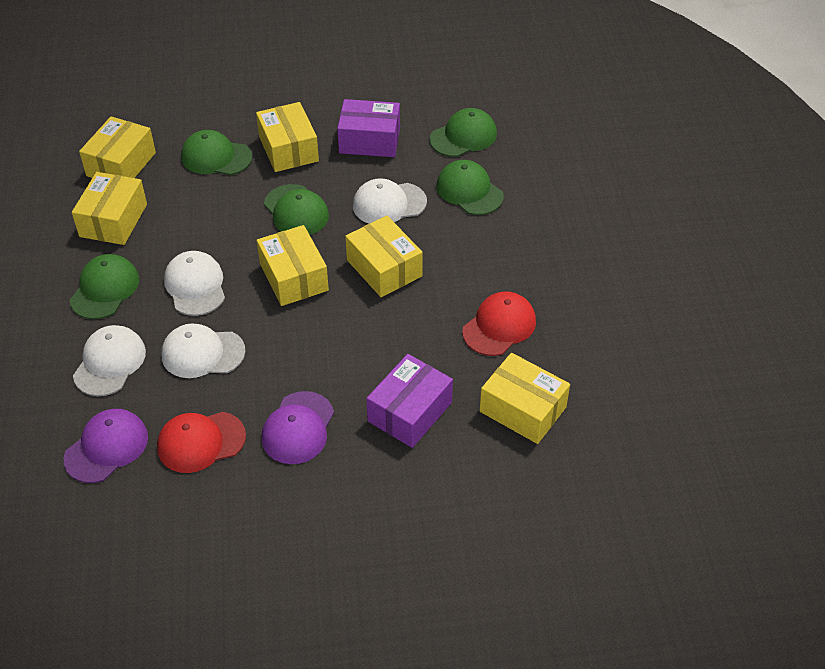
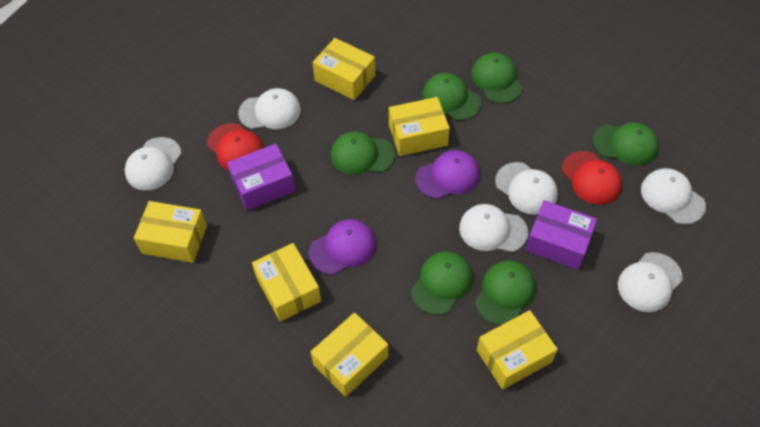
green cap: 5 -> 6
white cap: 4 -> 6

